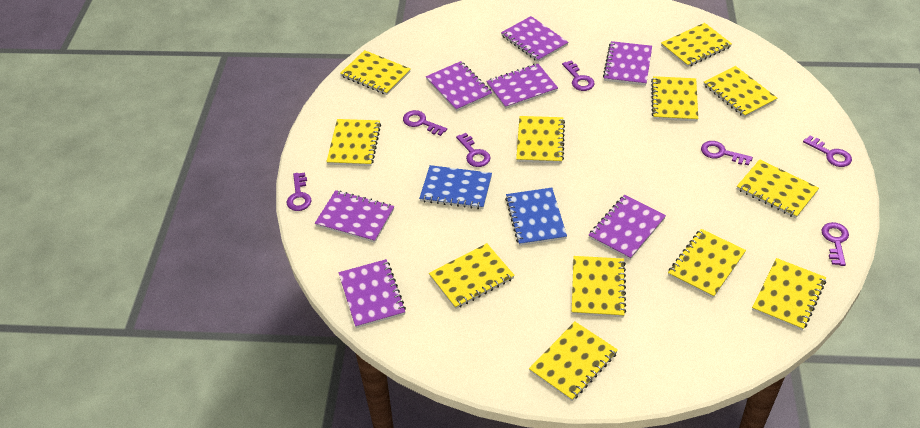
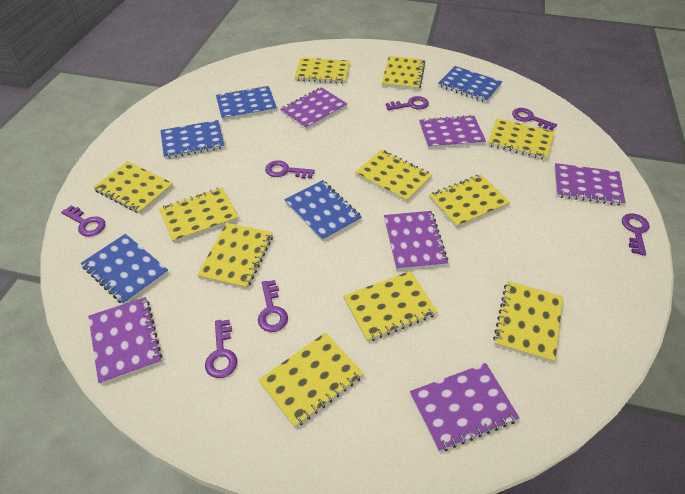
blue notebook: 2 -> 5
purple notebook: 7 -> 6
yellow notebook: 12 -> 11

